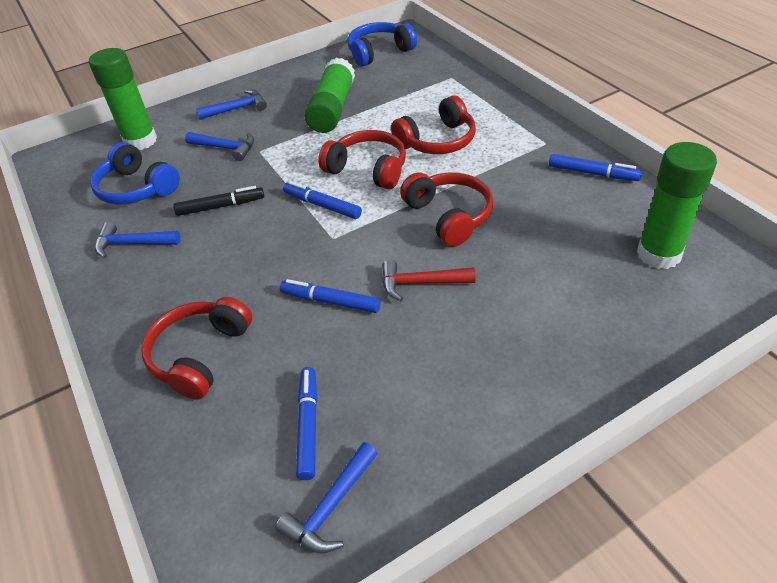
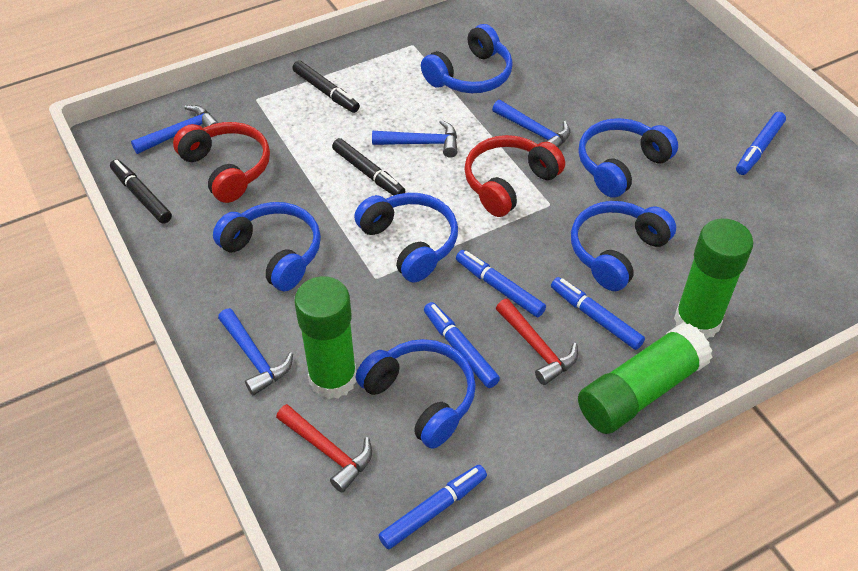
black marker: 1 -> 3
blue headphones: 2 -> 6
blue marker: 4 -> 5
red hammer: 1 -> 2
red headphones: 4 -> 2

